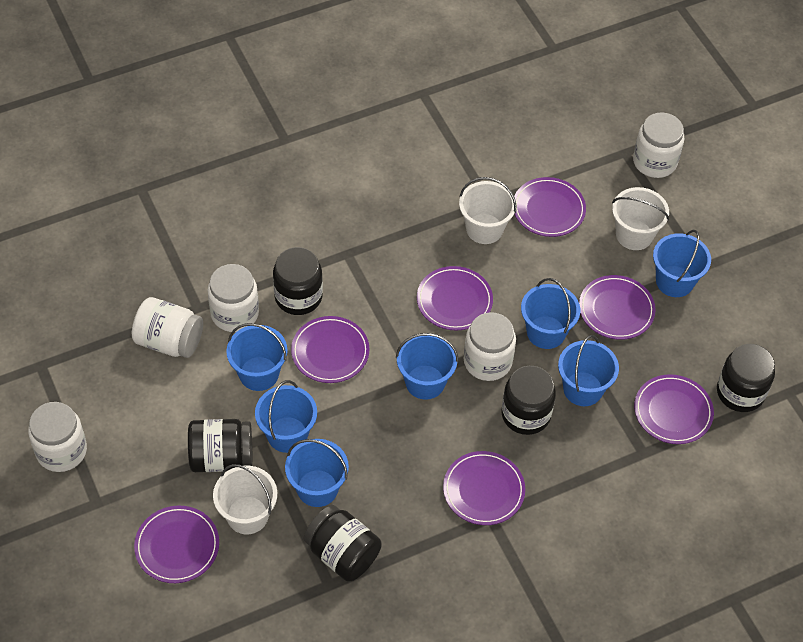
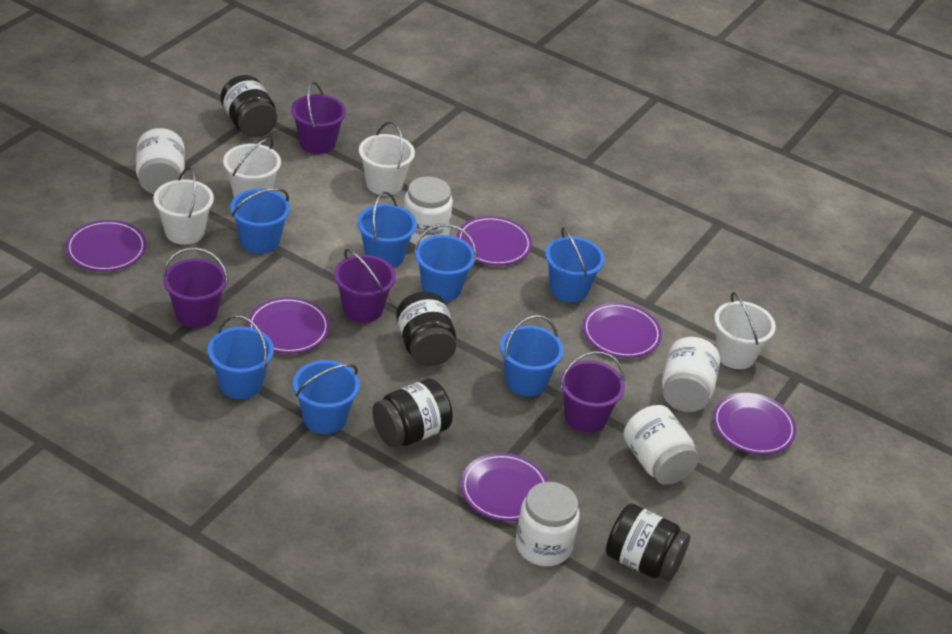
black jar: 5 -> 4
purple bucket: 0 -> 4
purple plate: 7 -> 6
white bucket: 3 -> 4

